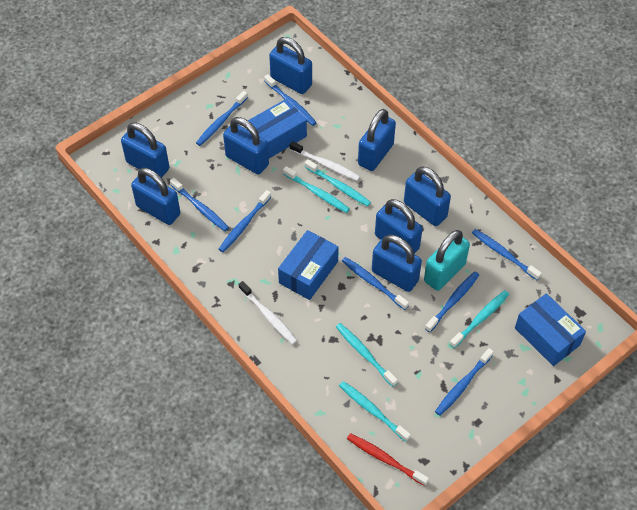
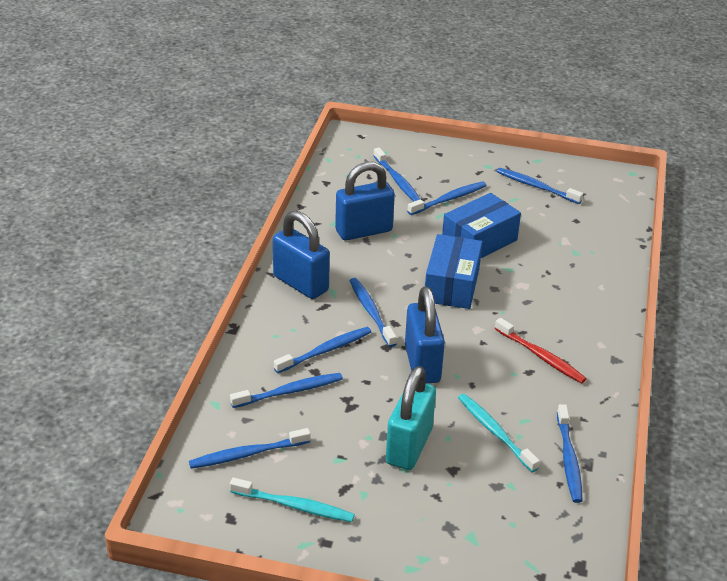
blue box: 3 -> 2
blue padlock: 8 -> 3
turquoise toothbrush: 5 -> 2
white toothbrush: 2 -> 0

